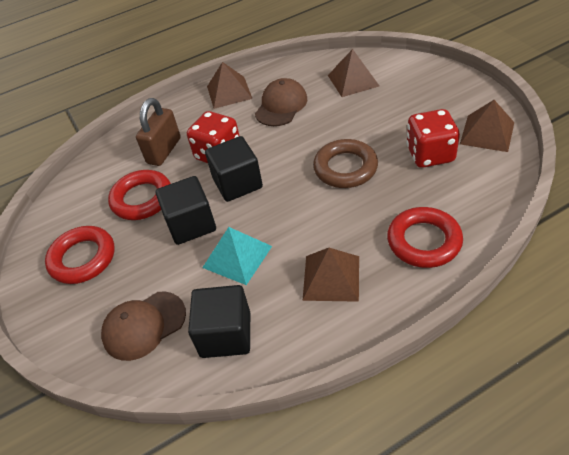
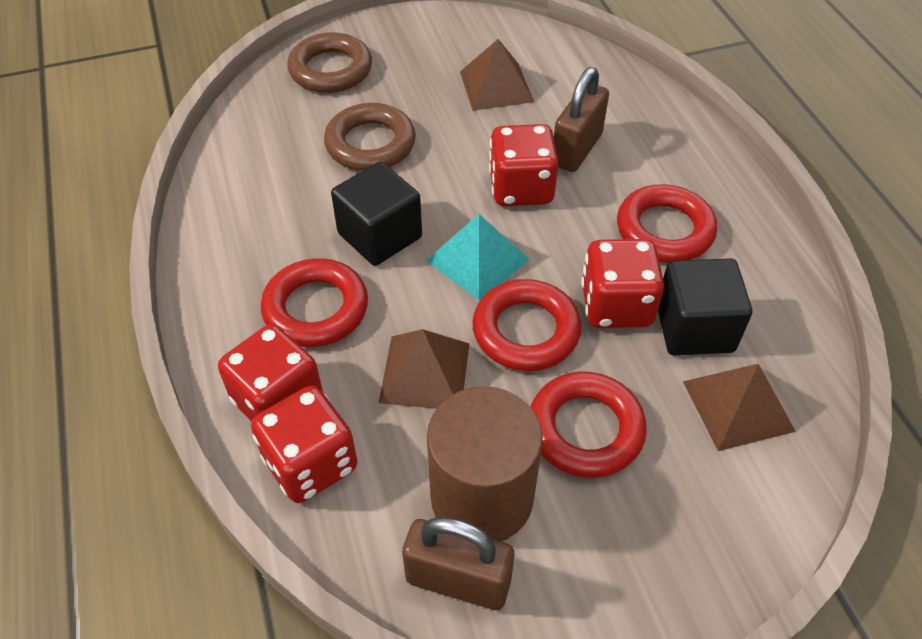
black cube: 3 -> 2
brown cap: 2 -> 0
brown cylinder: 0 -> 1
brown padlock: 1 -> 2
brown pyramid: 4 -> 3
brown ring: 1 -> 2
red dice: 2 -> 4
red ring: 3 -> 4

